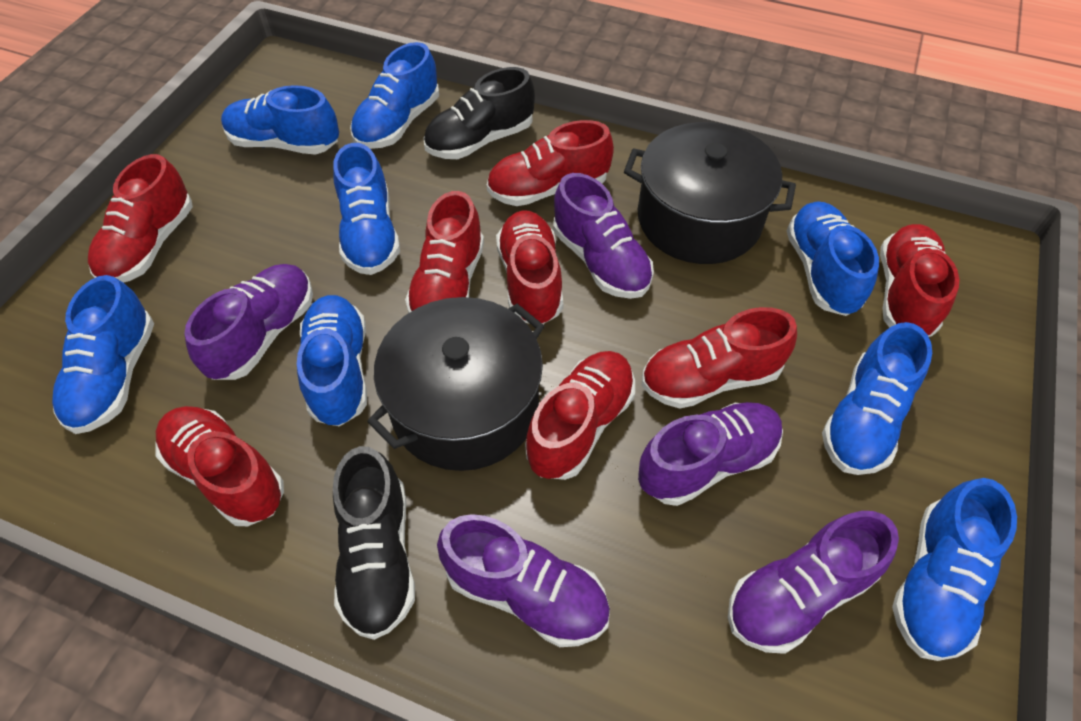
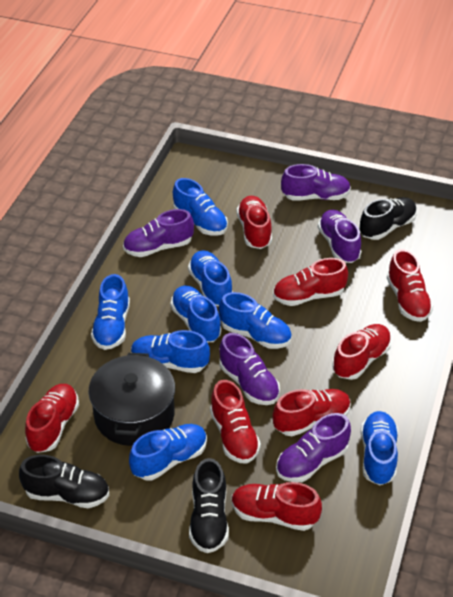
black pot: 2 -> 1
black shoe: 2 -> 3

